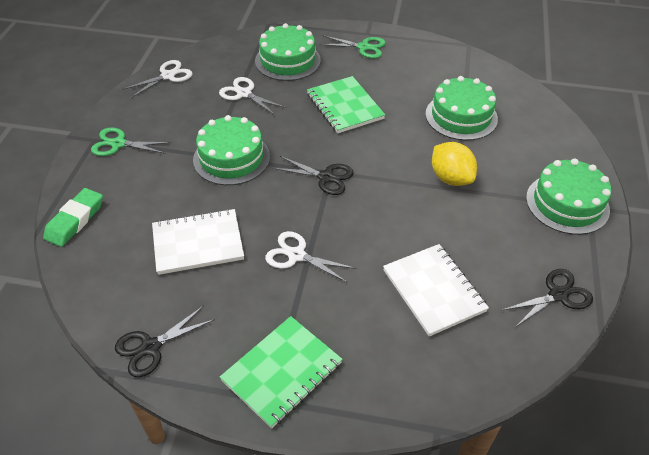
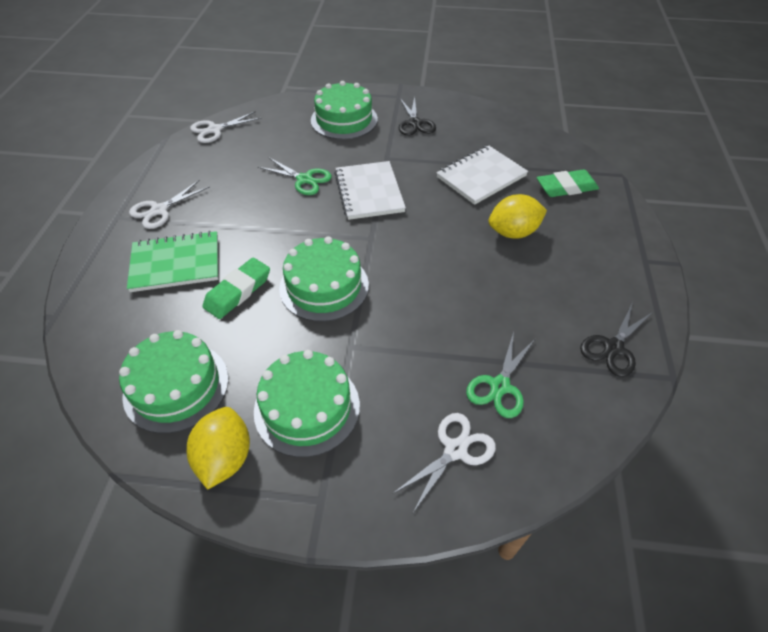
black scissors: 3 -> 2
green eraser: 1 -> 2
green notebook: 2 -> 1
yellow lemon: 1 -> 2

